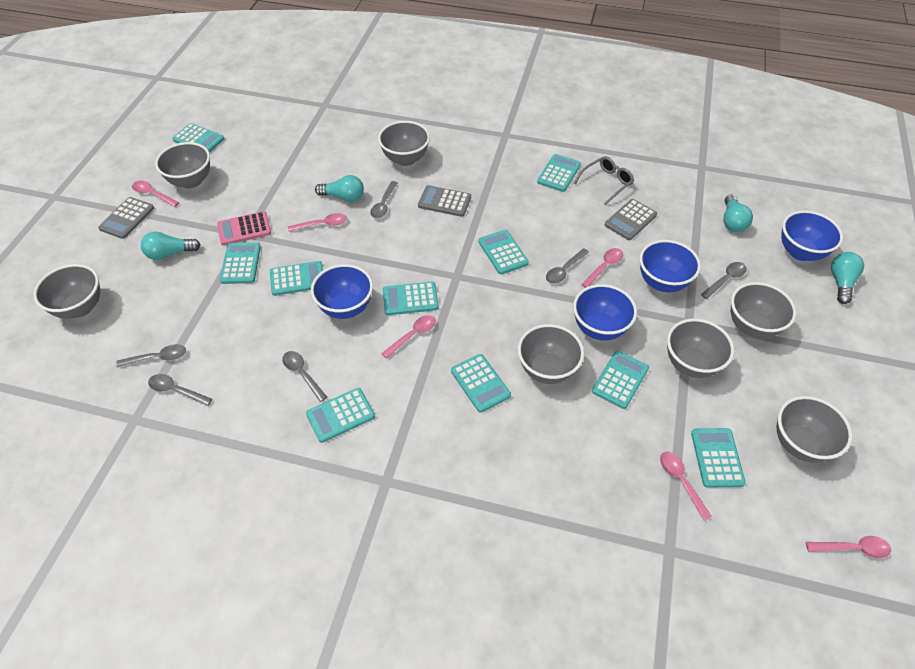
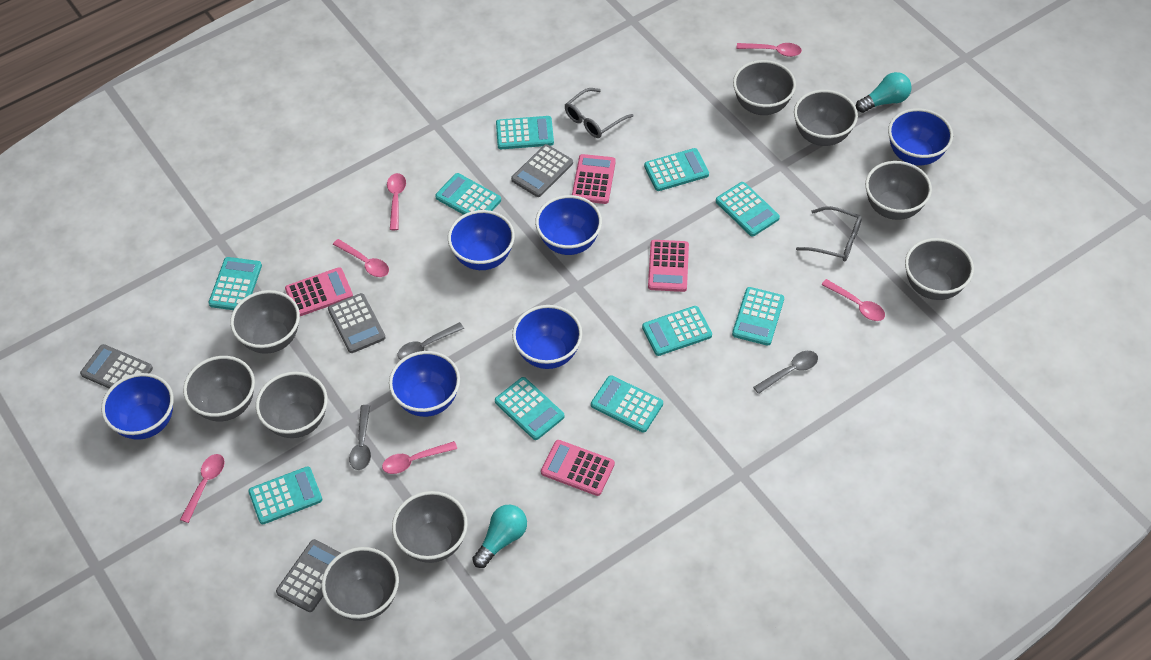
blue bowl: 4 -> 6
grey bowl: 7 -> 9
grey calculator: 3 -> 4
grey glasses: 1 -> 2
grey spoon: 6 -> 3
pink calculator: 1 -> 4
turquoise light bulb: 4 -> 2

